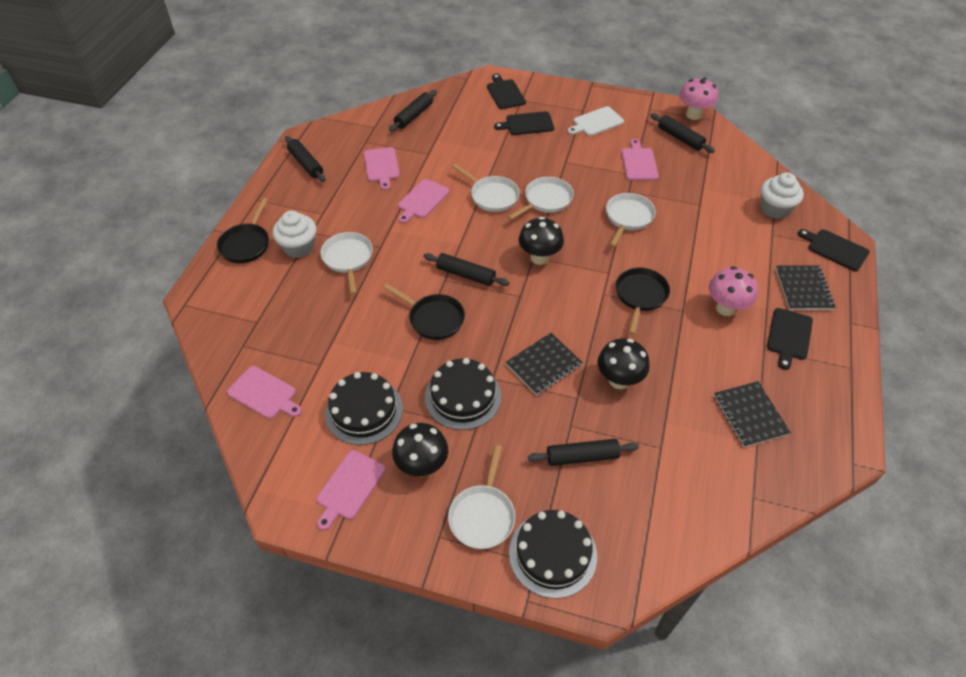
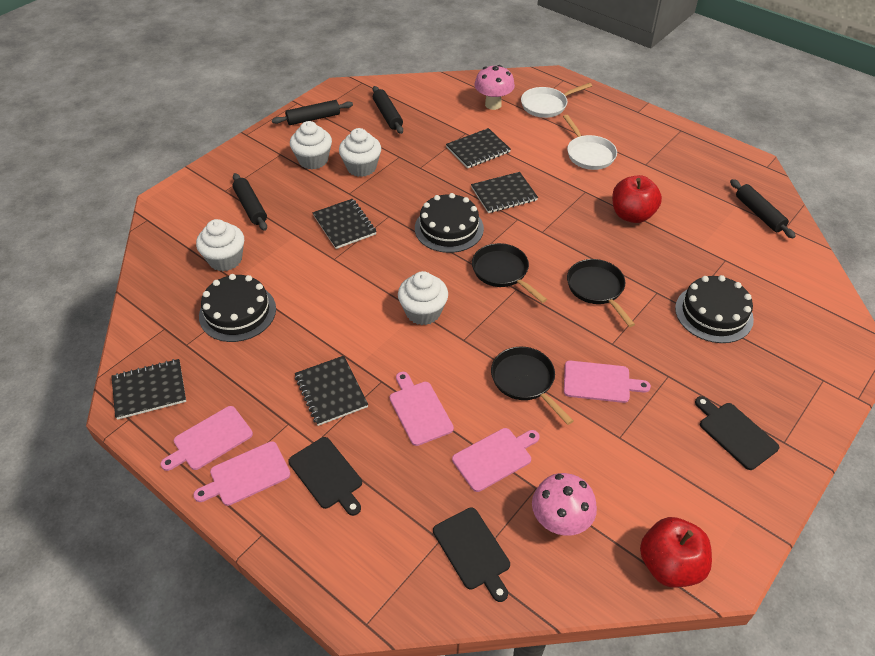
black cutting board: 4 -> 3
black mushroom: 3 -> 0
black notebook: 3 -> 5
black rolling pin: 5 -> 4
red apple: 0 -> 2
white cupcake: 2 -> 4
white cutting board: 1 -> 0
white pan: 5 -> 2

